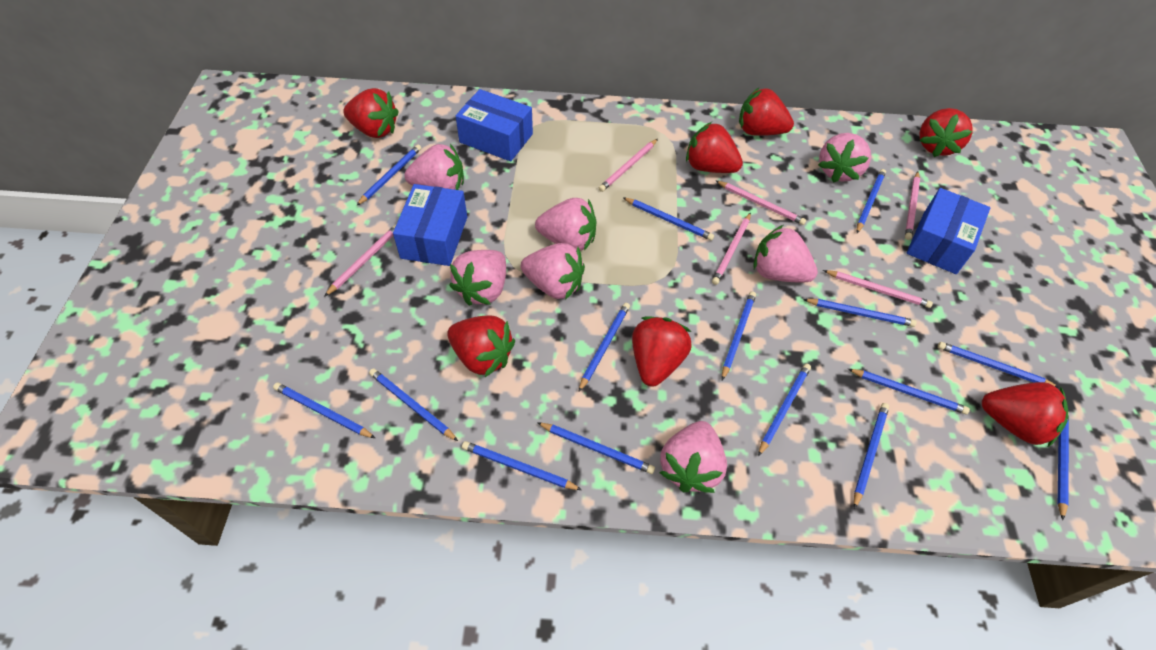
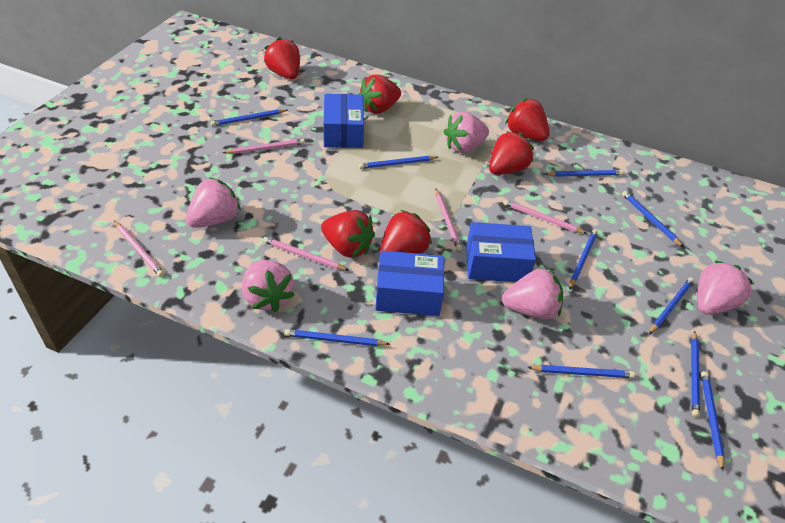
blue pencil: 15 -> 10
pink pencil: 6 -> 5
pink strawberry: 7 -> 5
red strawberry: 7 -> 6

